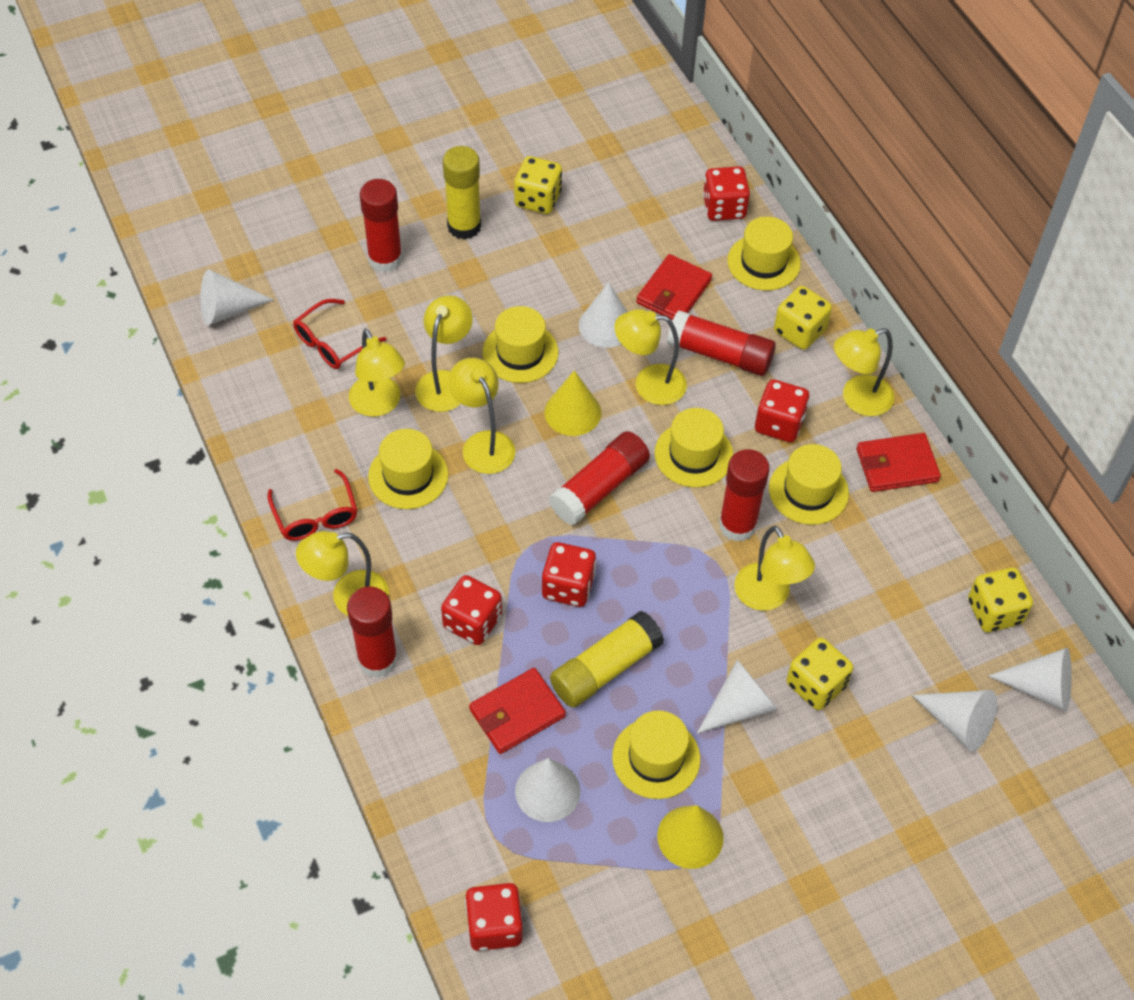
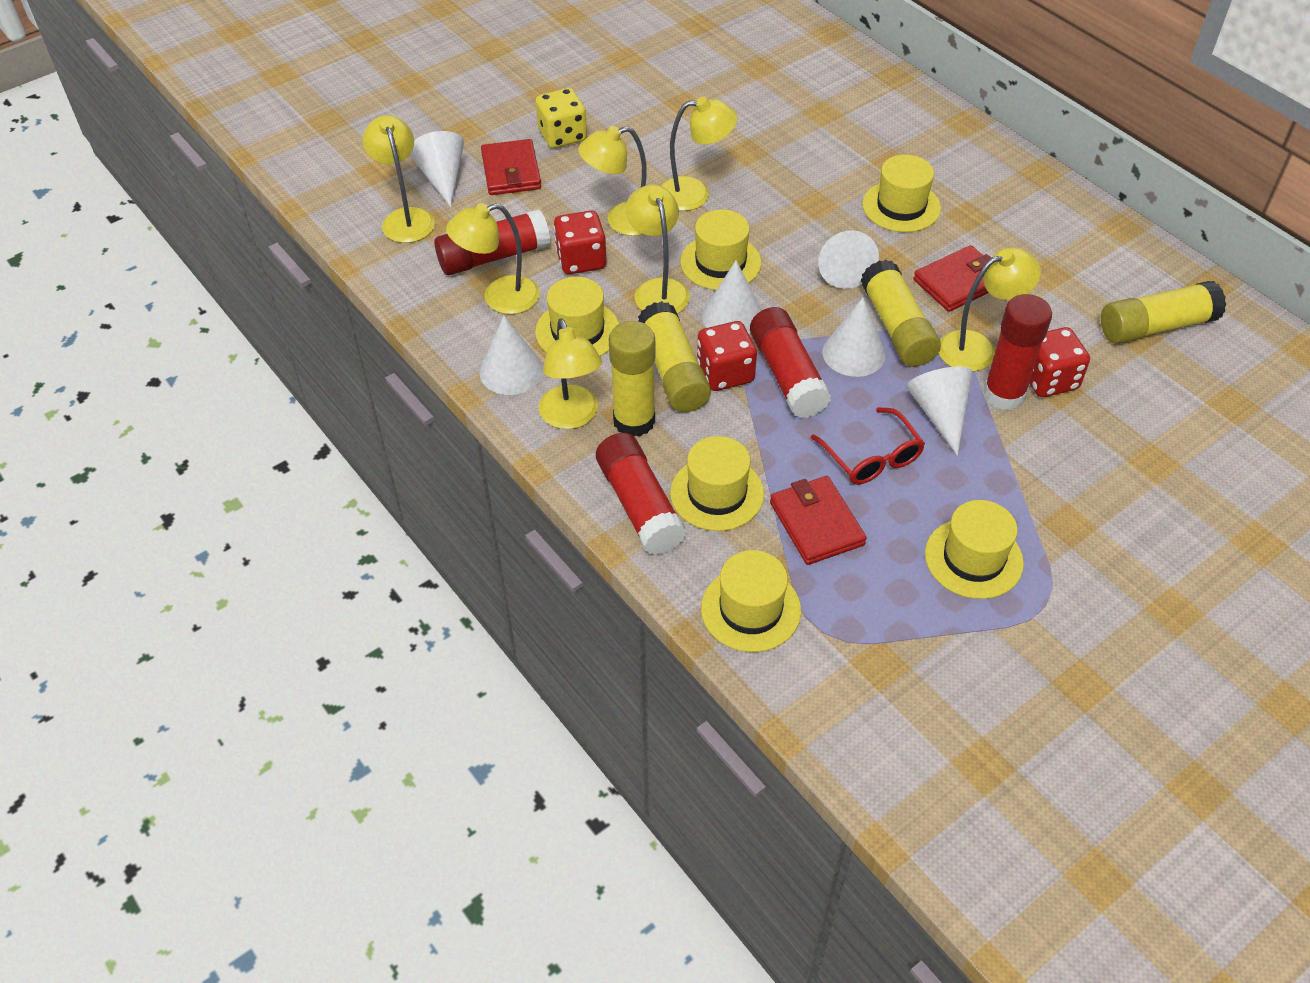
red dice: 5 -> 3
red glasses: 2 -> 1
red glue stick: 5 -> 4
yellow cone: 2 -> 0
yellow dice: 4 -> 1
yellow glue stick: 2 -> 4

